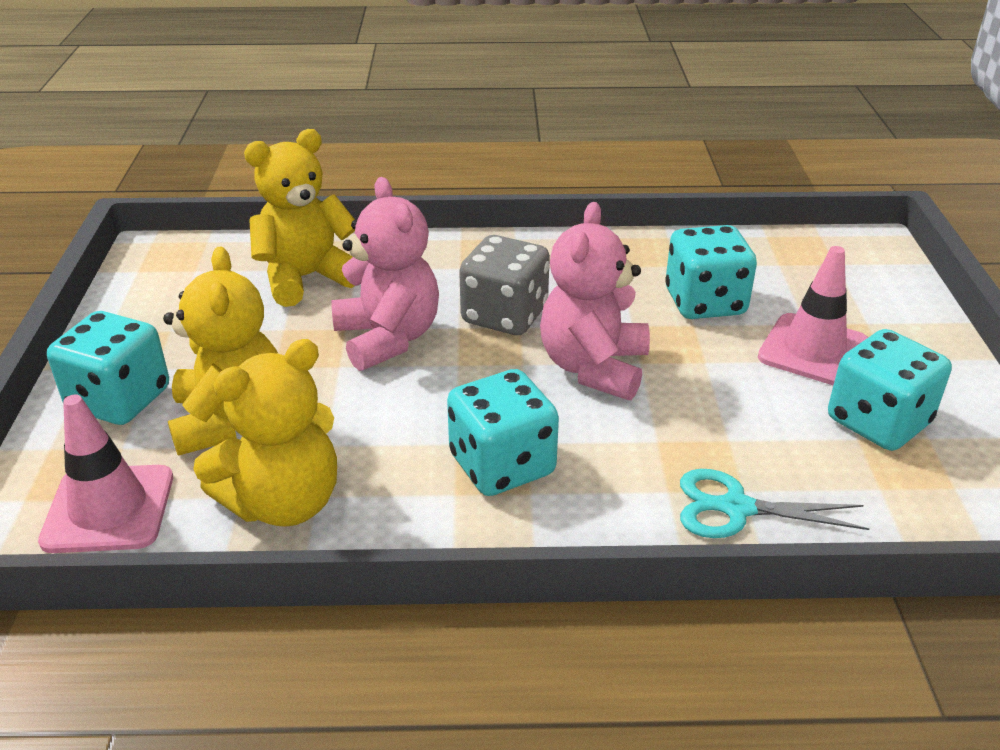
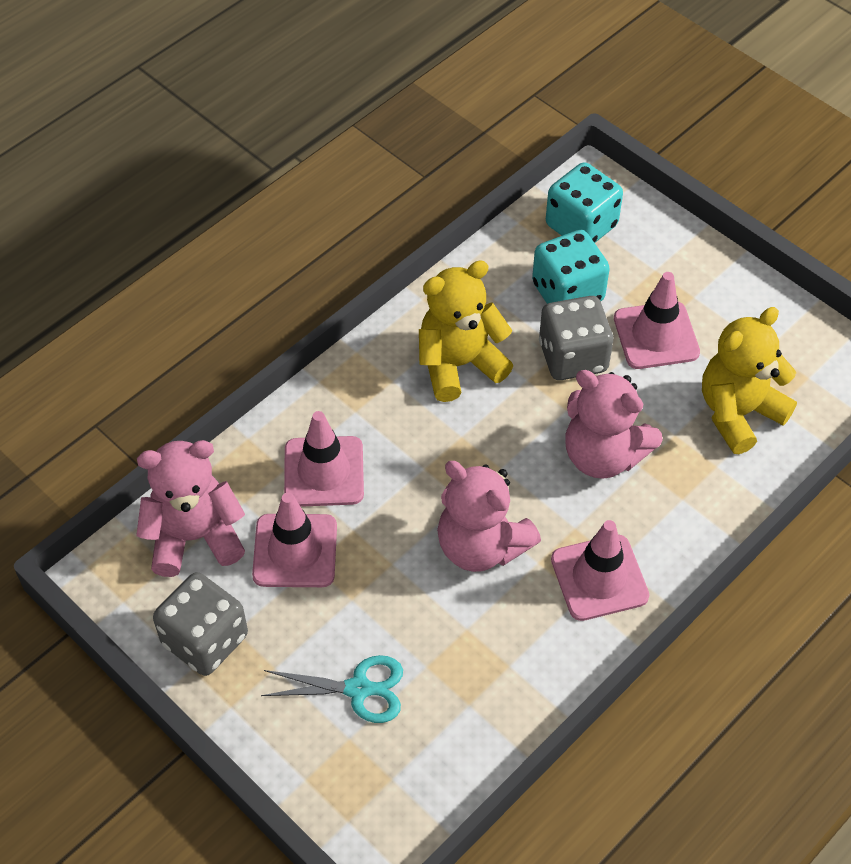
grey dice: 1 -> 2
pink teddy bear: 2 -> 3
pink traffic cone: 2 -> 4
turquoise dice: 4 -> 2
yellow teddy bear: 3 -> 2

